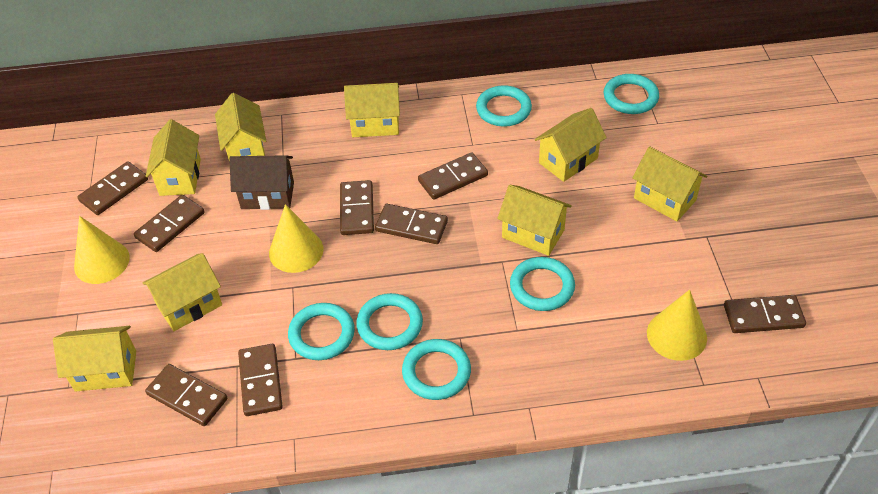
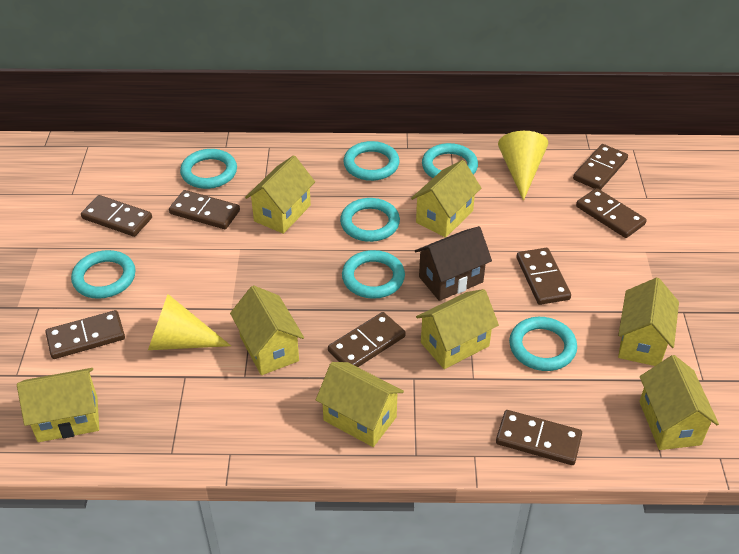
turquoise ring: 6 -> 7
yellow cone: 3 -> 2

